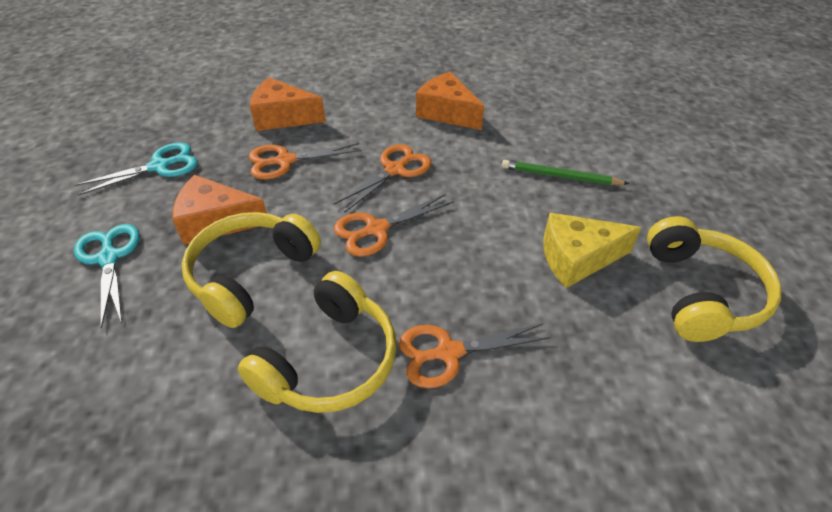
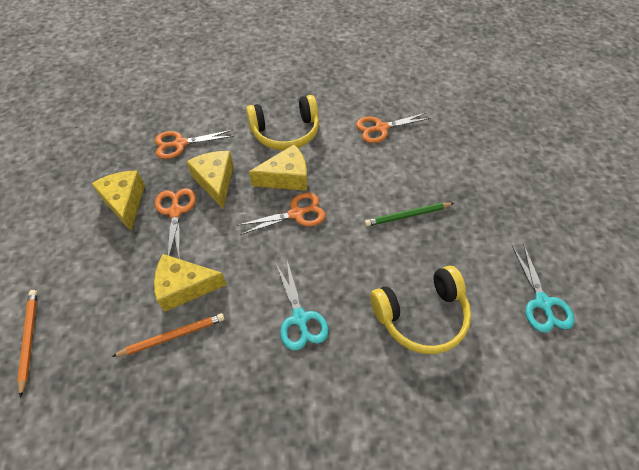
orange cheese: 3 -> 0
orange pencil: 0 -> 2
yellow cheese: 1 -> 4
yellow headphones: 3 -> 2

